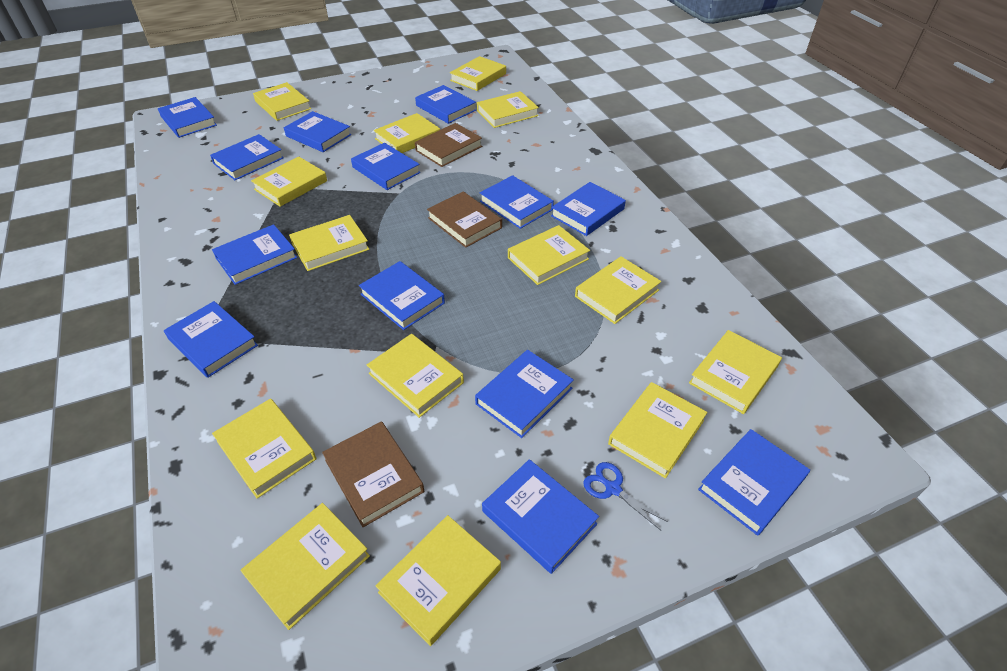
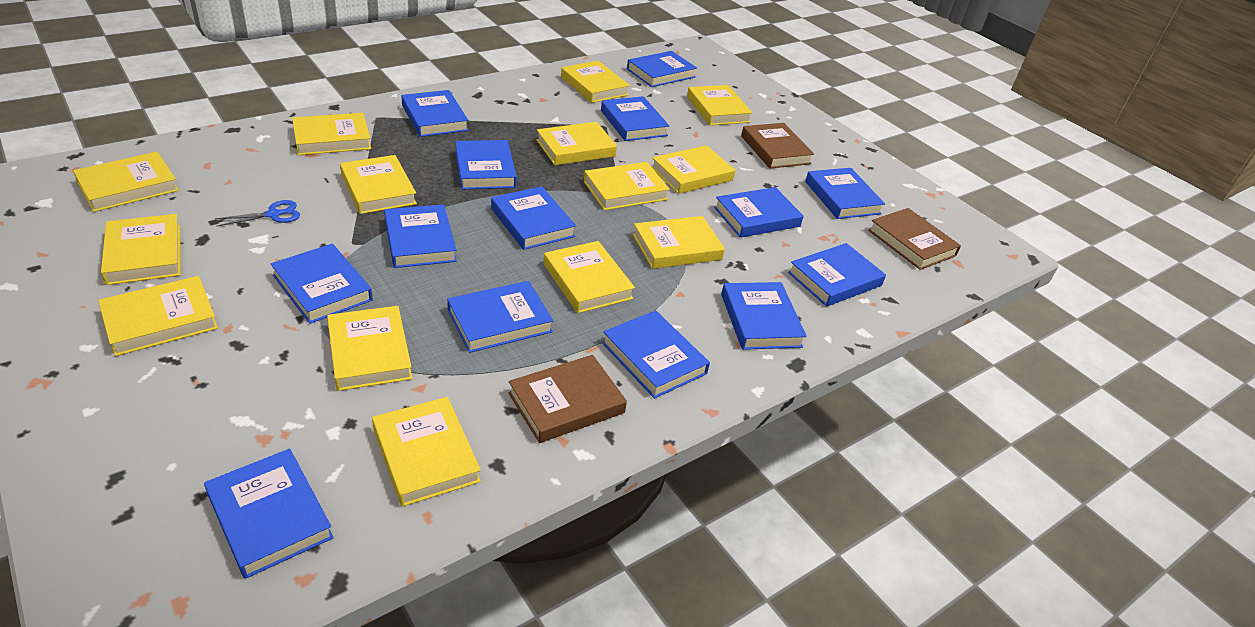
blue book: 13 -> 14

